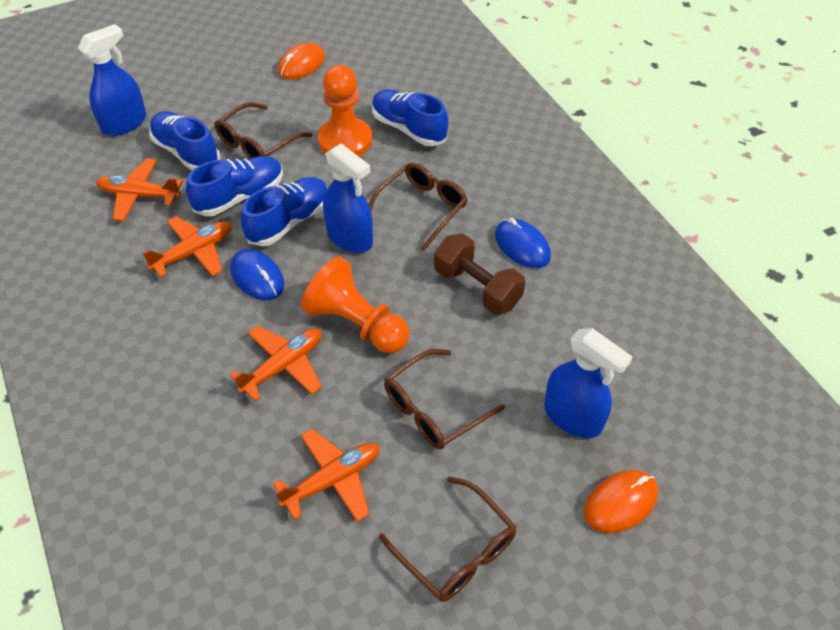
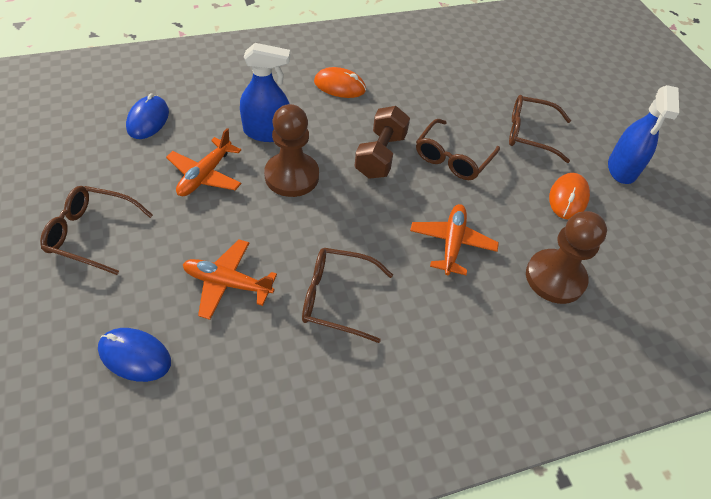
blue shoe: 4 -> 0
blue spray bottle: 3 -> 2
brown pawn: 0 -> 2
orange pawn: 2 -> 0
orange plane: 4 -> 3

